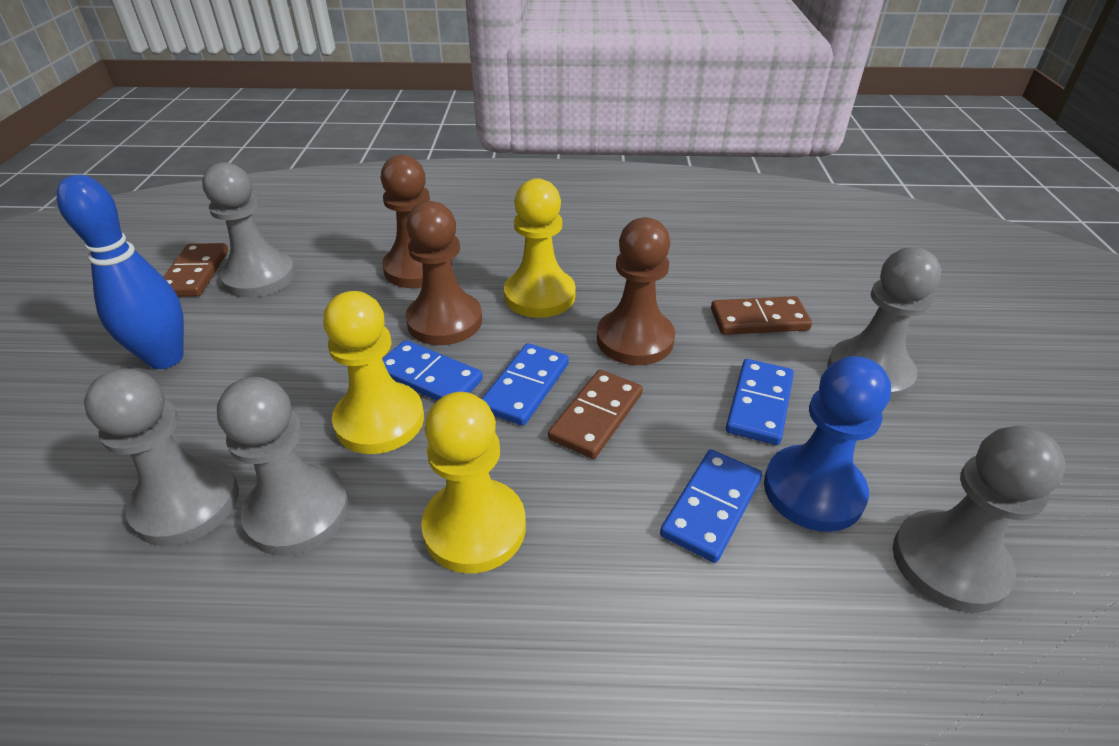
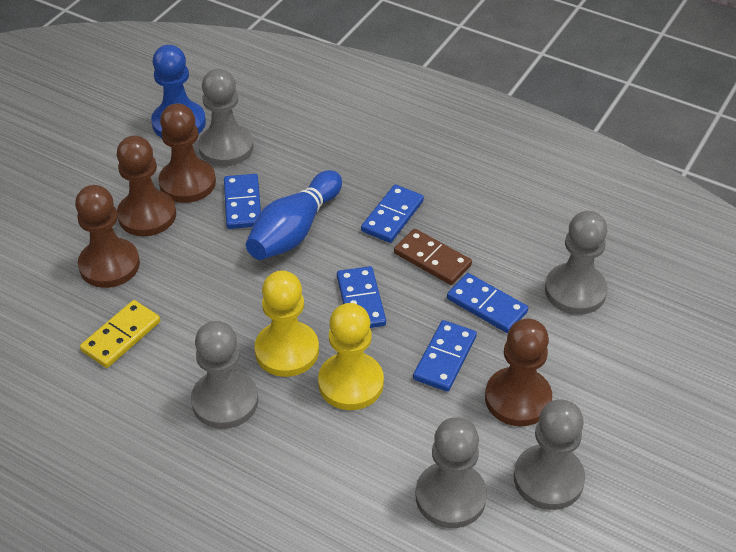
blue domino: 4 -> 5
brown domino: 3 -> 1
brown pawn: 3 -> 4
yellow domino: 0 -> 1
yellow pawn: 3 -> 2

